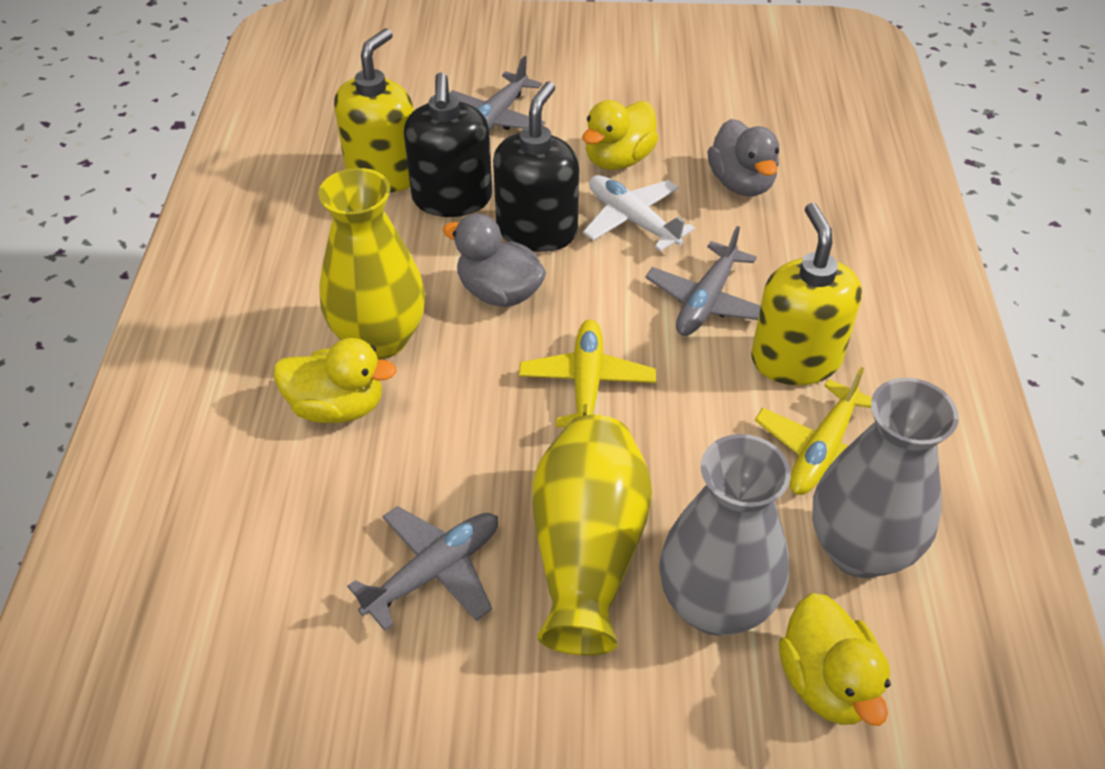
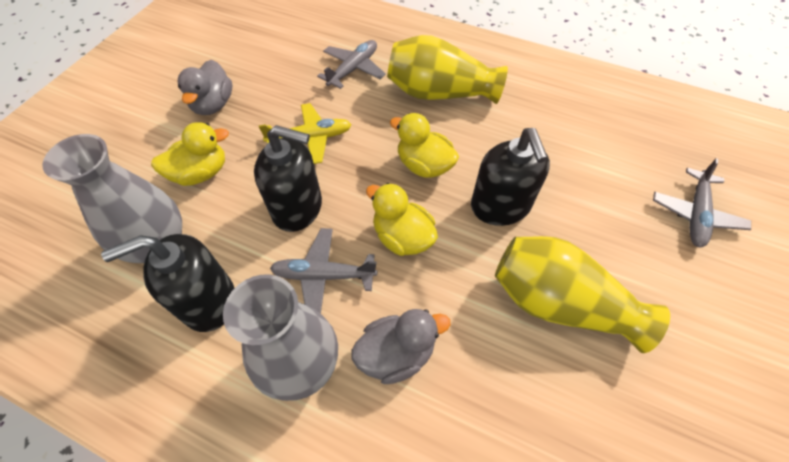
black soap dispenser: 2 -> 3
white plane: 1 -> 0
yellow plane: 2 -> 1
yellow soap dispenser: 2 -> 0

